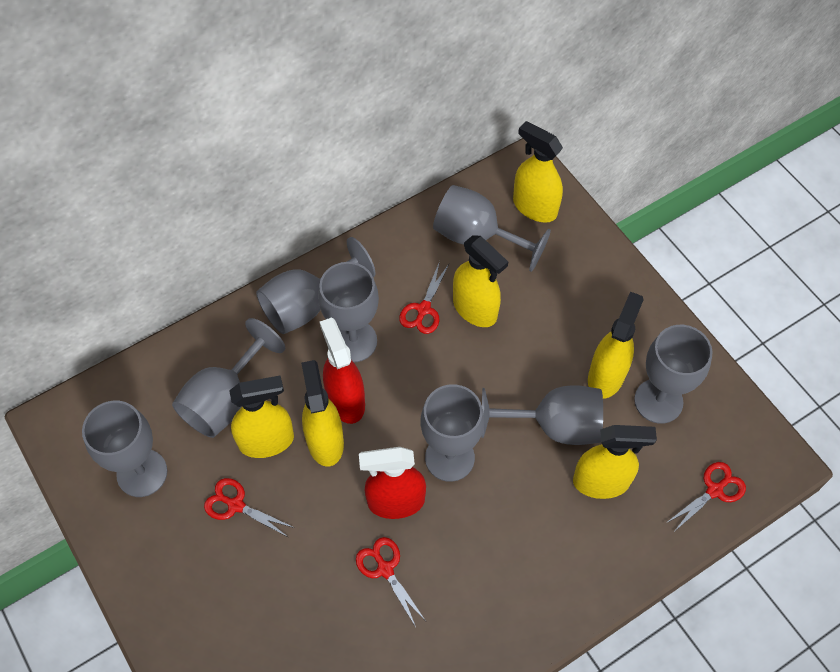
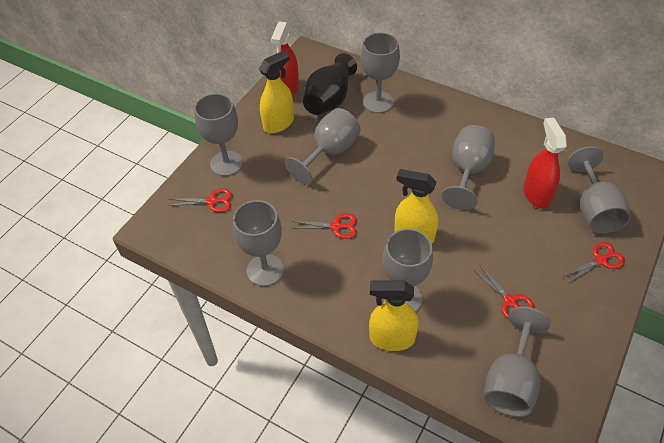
black vase: 0 -> 1
yellow spray bottle: 6 -> 3

